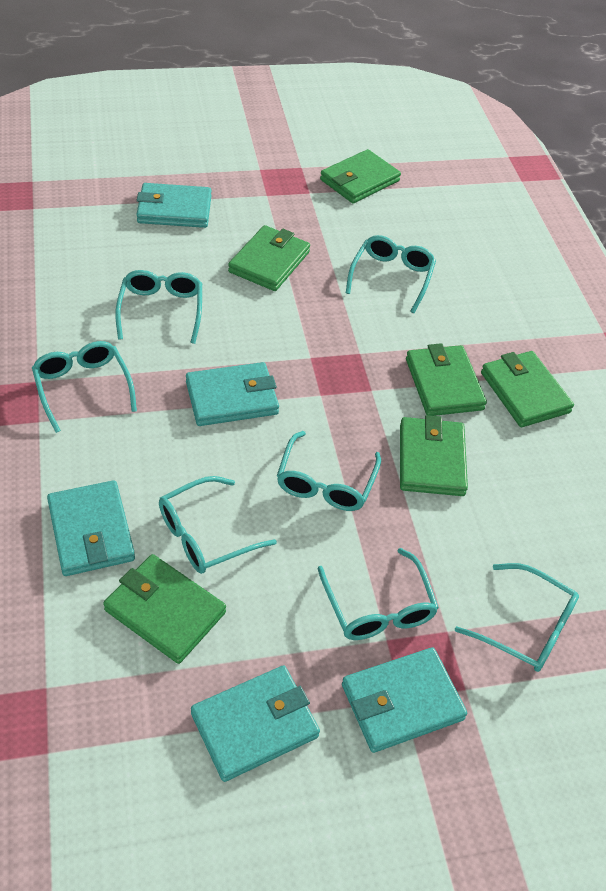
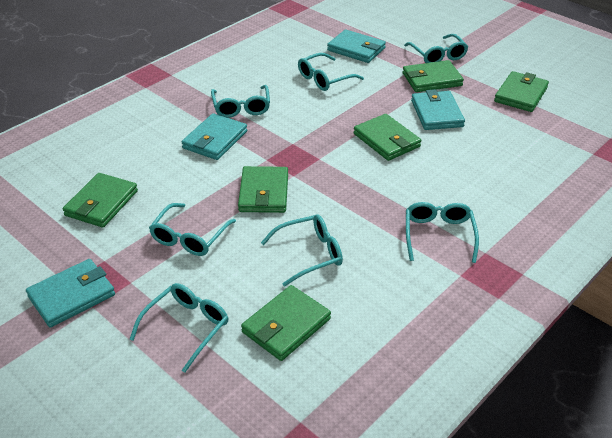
turquoise wallet: 5 -> 4

